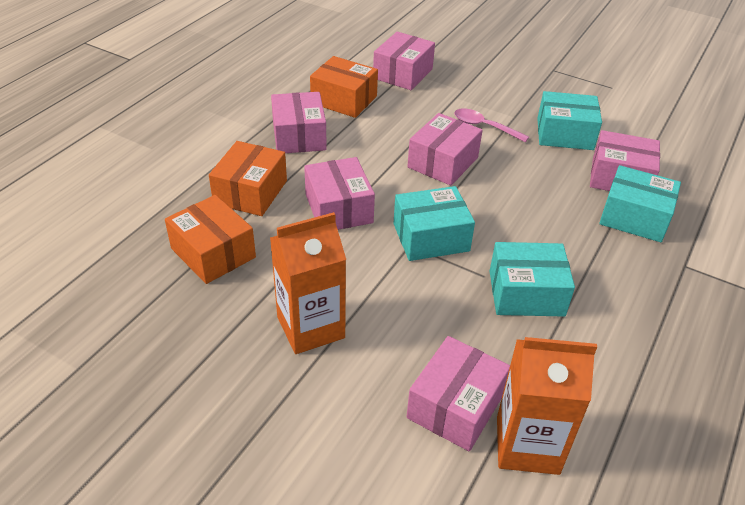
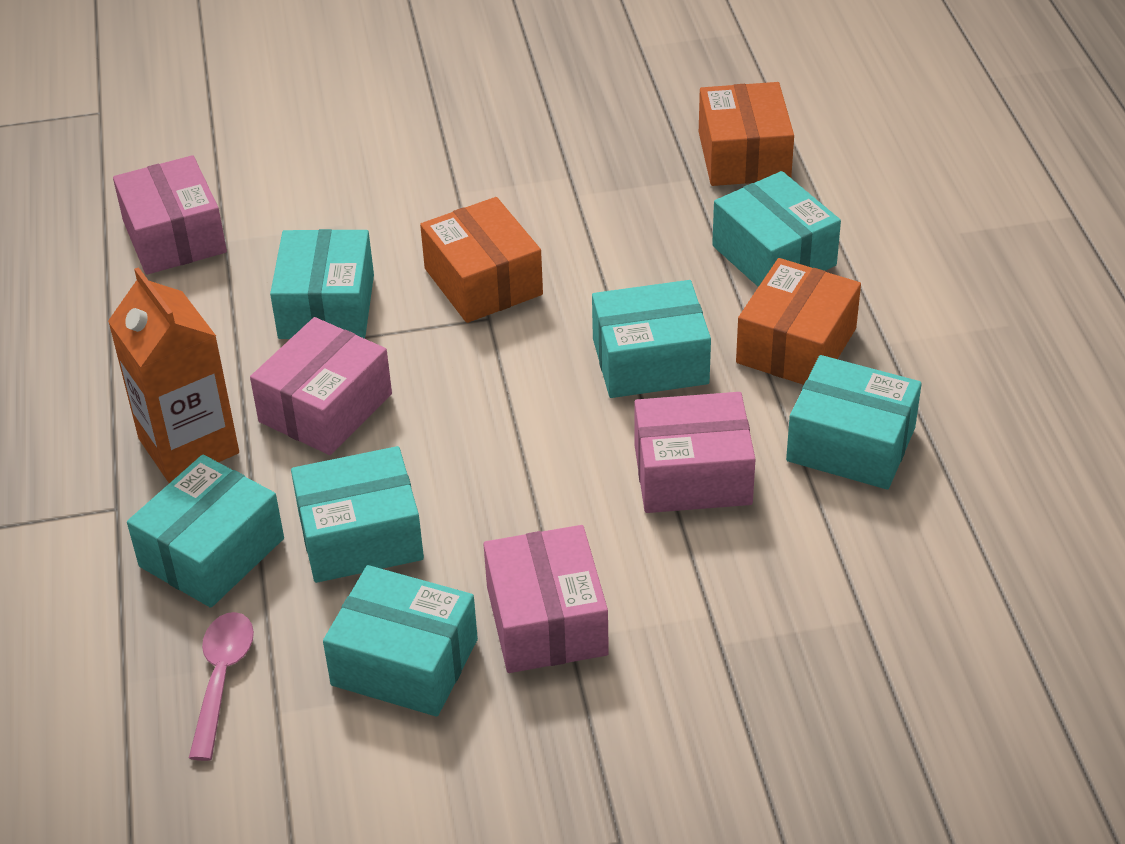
orange carton: 2 -> 1
pink box: 6 -> 4
turquoise box: 4 -> 7

